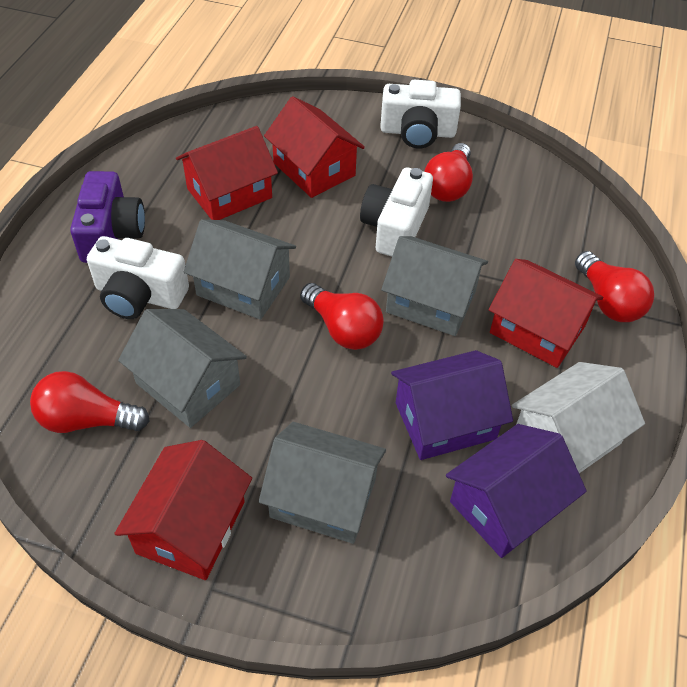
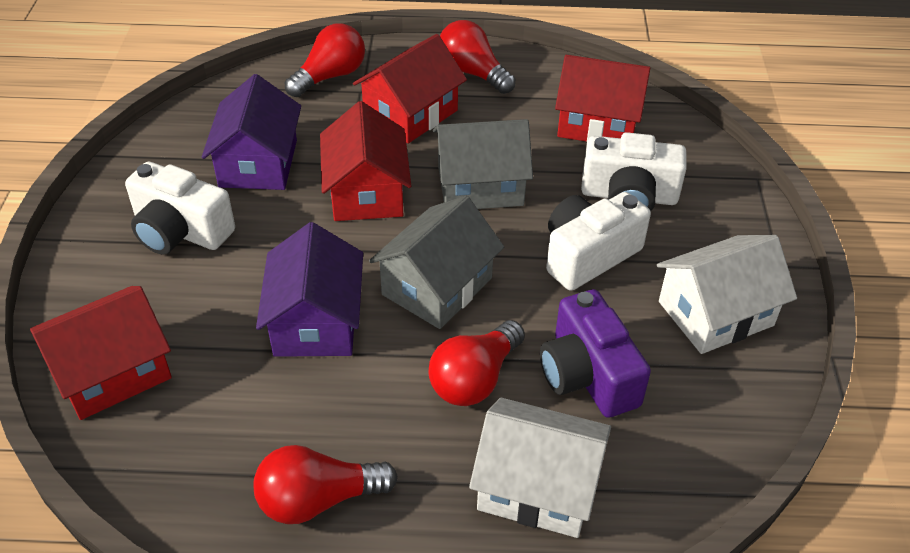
grey house: 4 -> 2
white house: 1 -> 2

